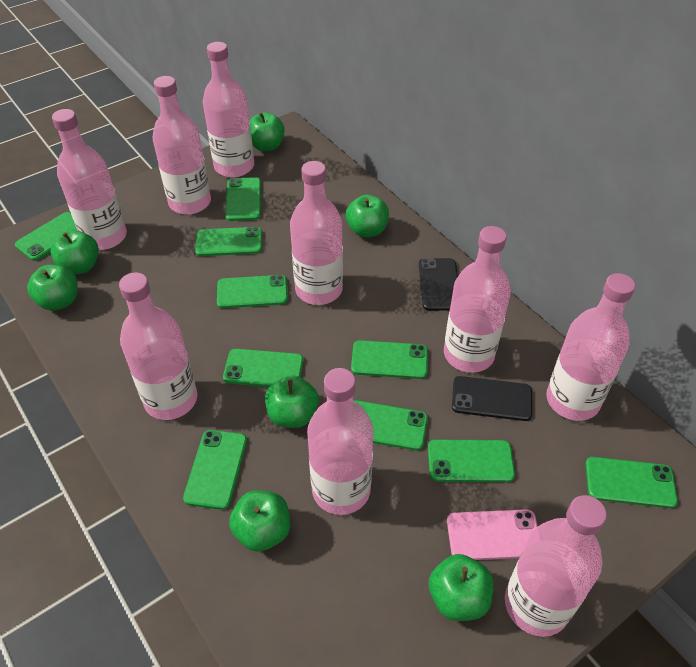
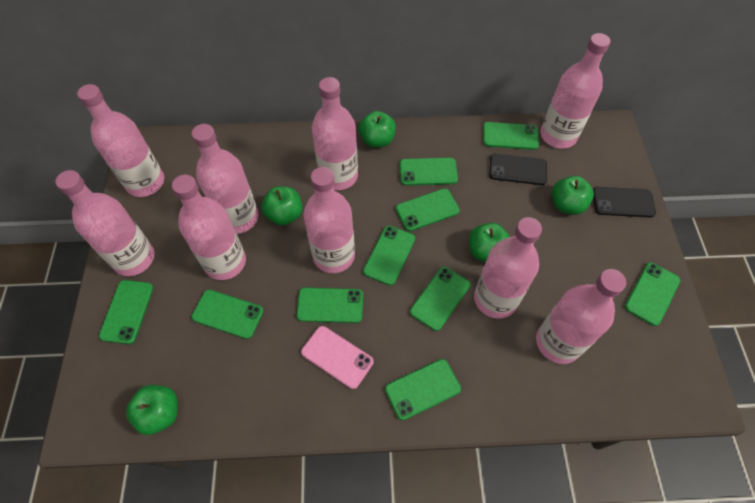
green apple: 7 -> 5

